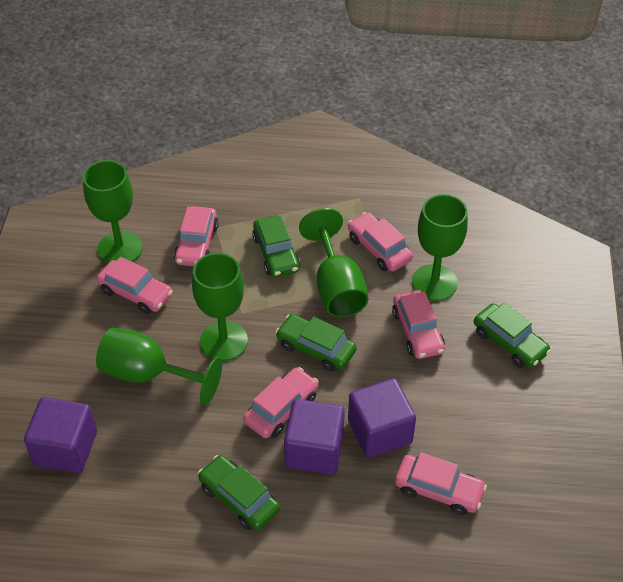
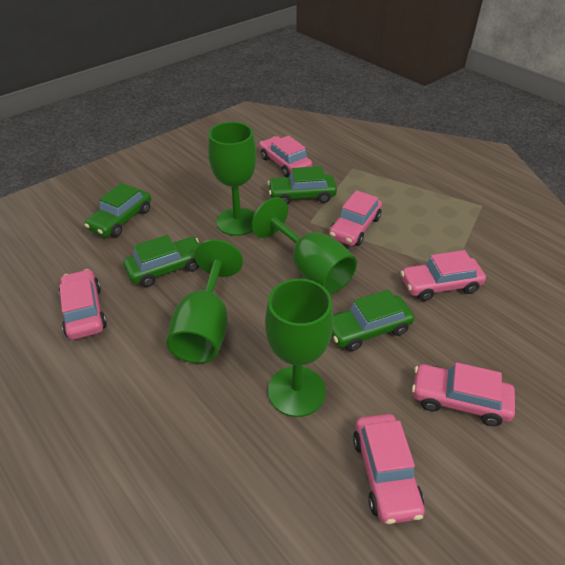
green goblet: 5 -> 4
purple cube: 3 -> 0

